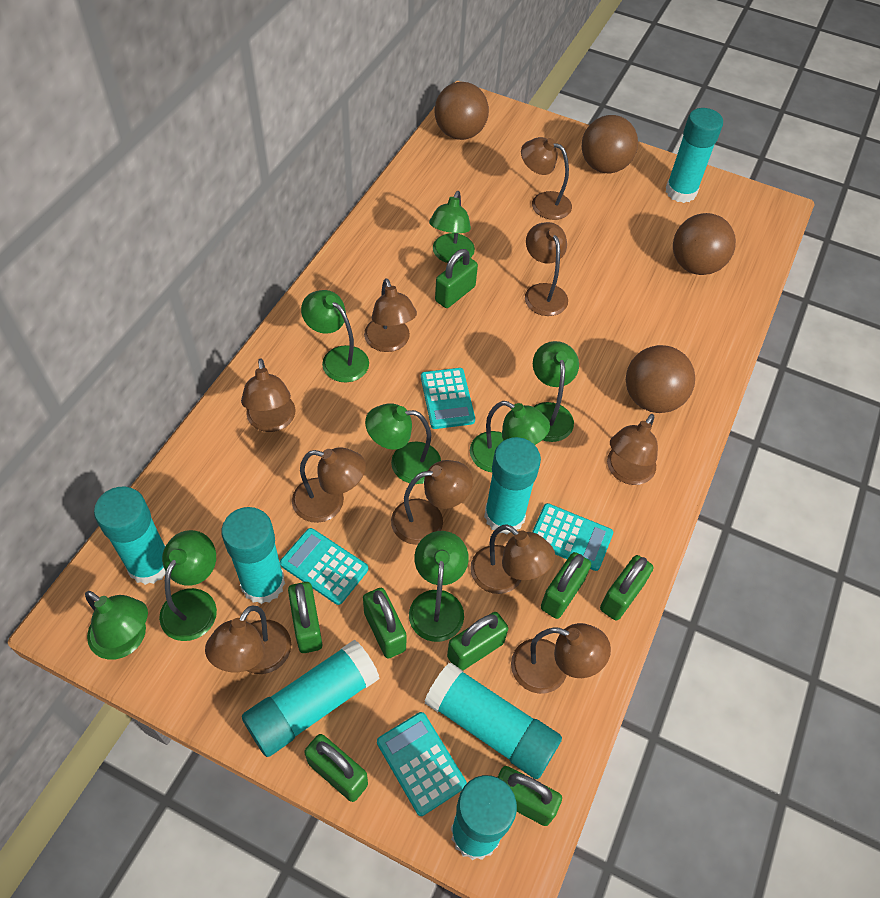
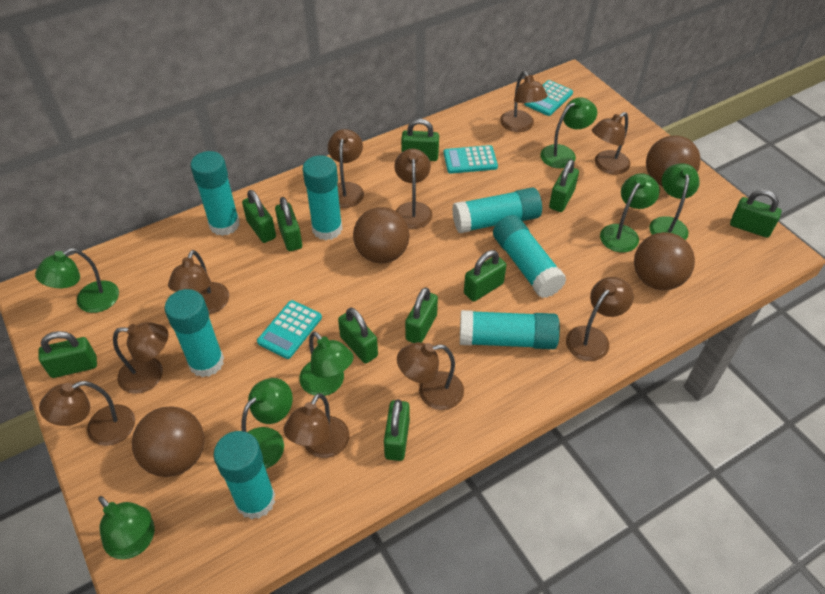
green lamp: 8 -> 7
green padlock: 8 -> 10
turquoise calculator: 4 -> 3

